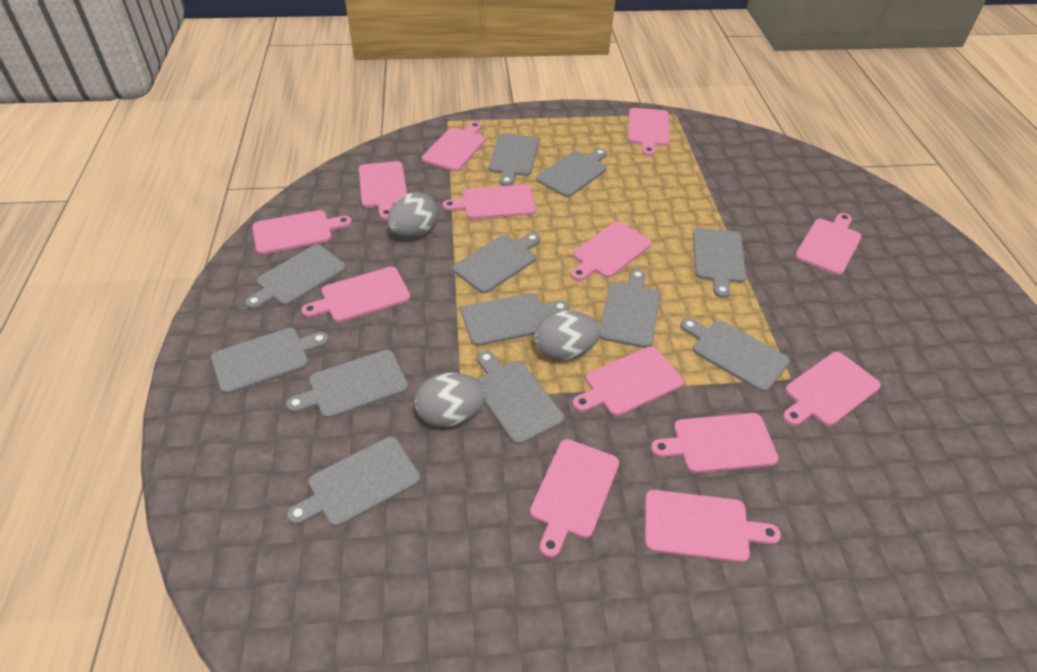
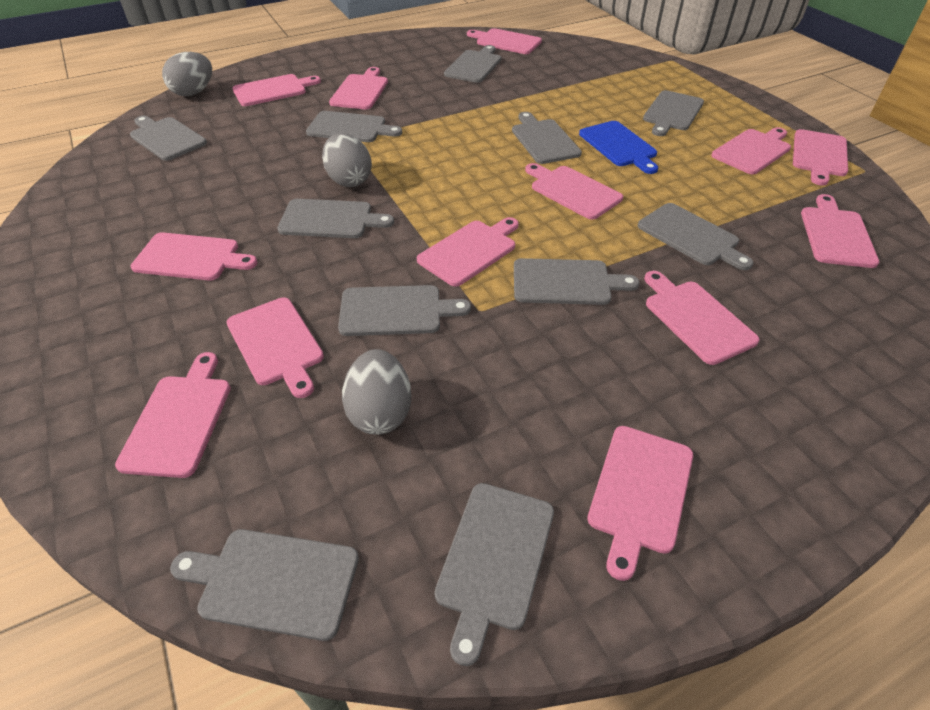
blue cutting board: 0 -> 1
grey cutting board: 12 -> 11

